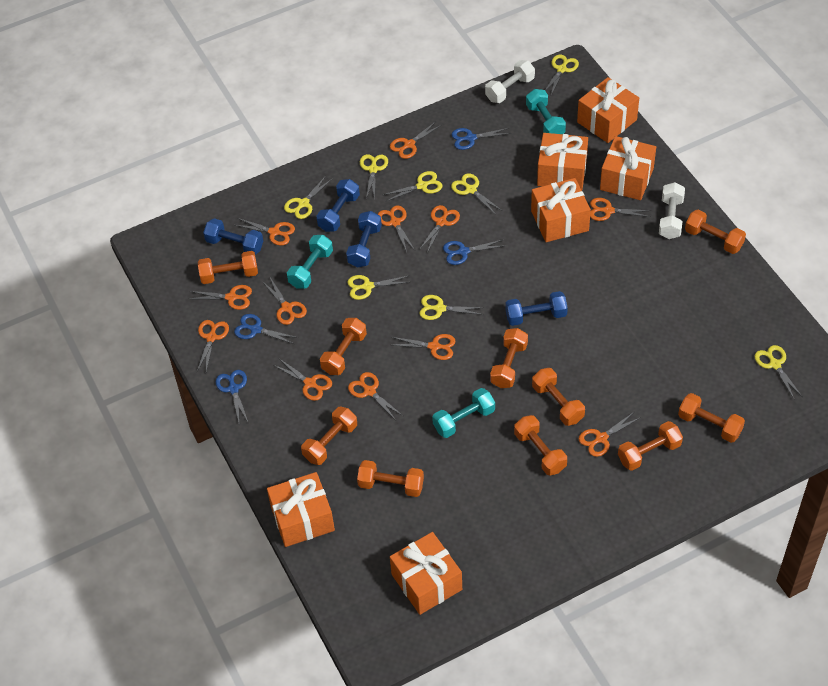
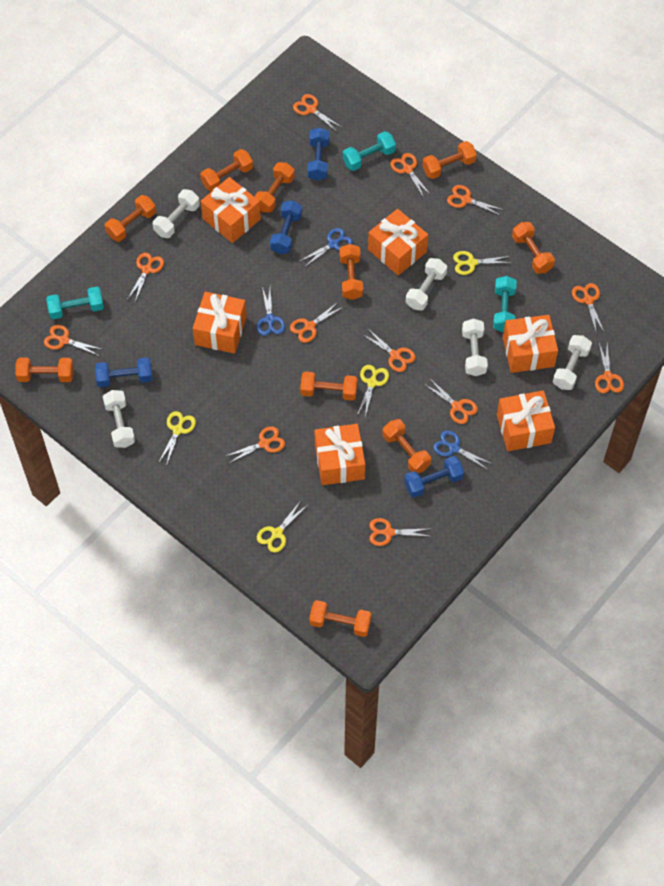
blue scissors: 4 -> 3
white dumbbell: 2 -> 5
yellow scissors: 8 -> 4

